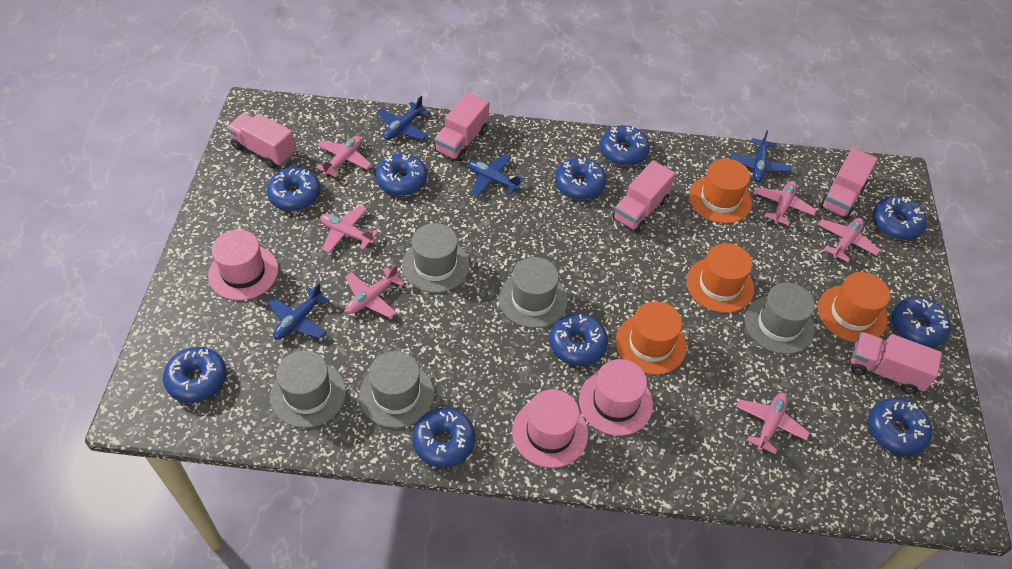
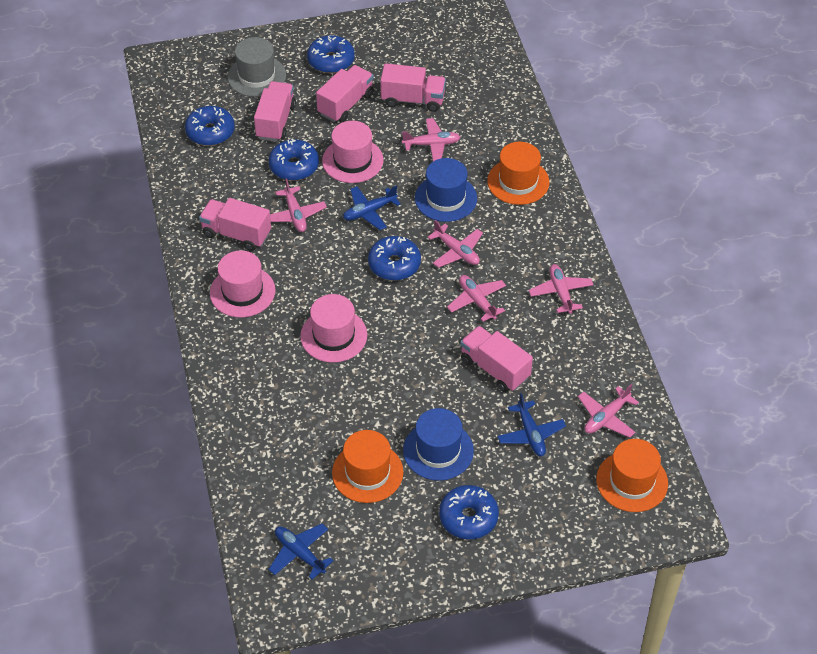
blue donut: 10 -> 5
blue hat: 0 -> 2
blue plane: 4 -> 3
grey hat: 5 -> 1
orange hat: 4 -> 3

